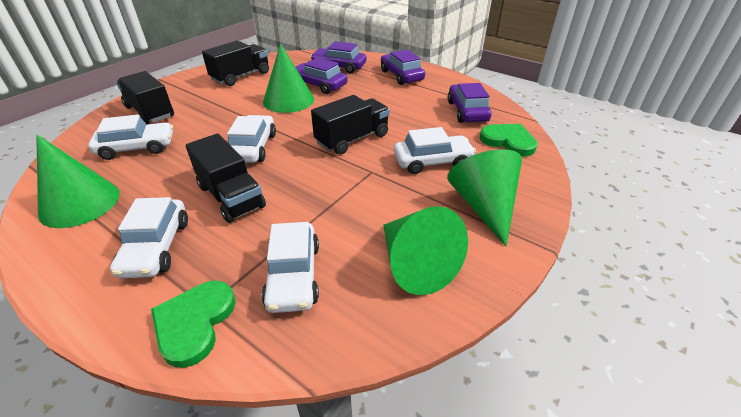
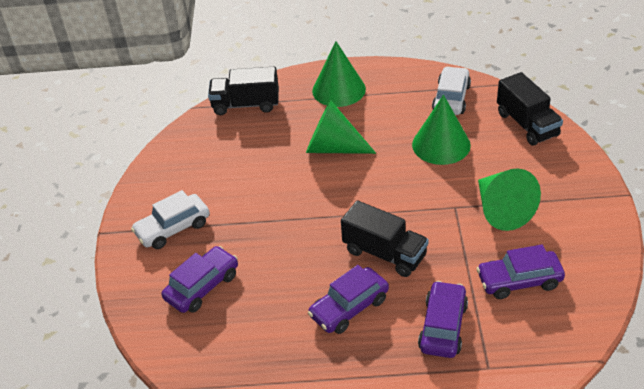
black truck: 4 -> 3
green heart: 2 -> 0
white car: 5 -> 2

